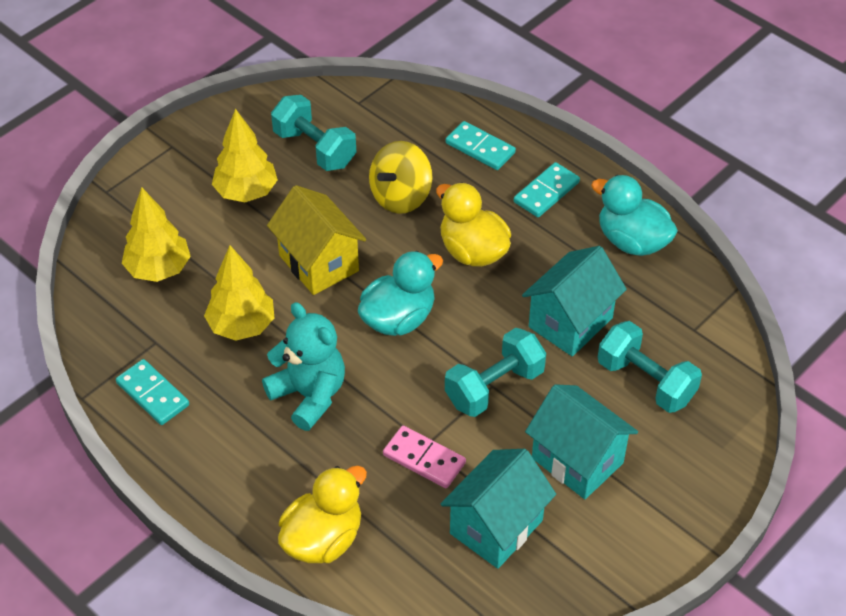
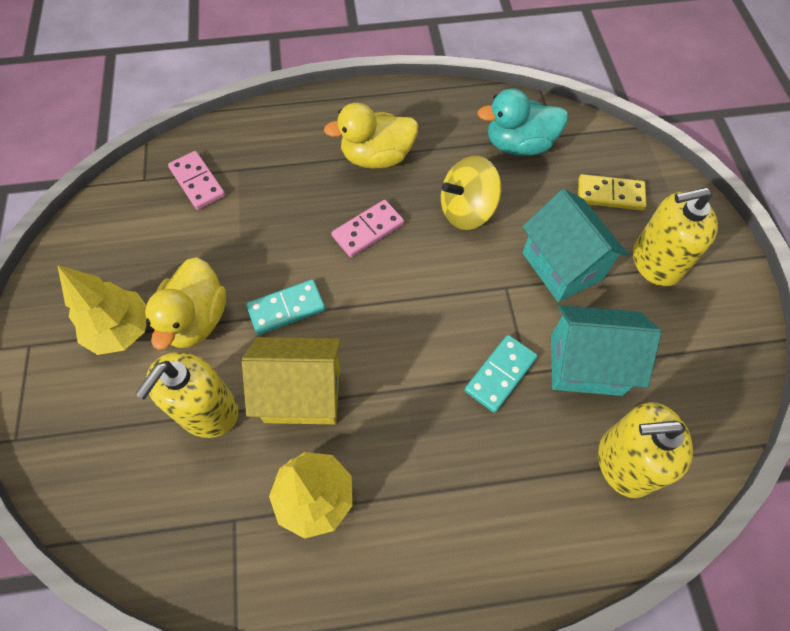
pink domino: 1 -> 2
turquoise domino: 3 -> 2
turquoise duck: 2 -> 1
turquoise dumbbell: 3 -> 0
turquoise house: 3 -> 2
turquoise teddy bear: 1 -> 0
yellow domino: 0 -> 1
yellow soap dispenser: 0 -> 3
yellow tree: 3 -> 2

